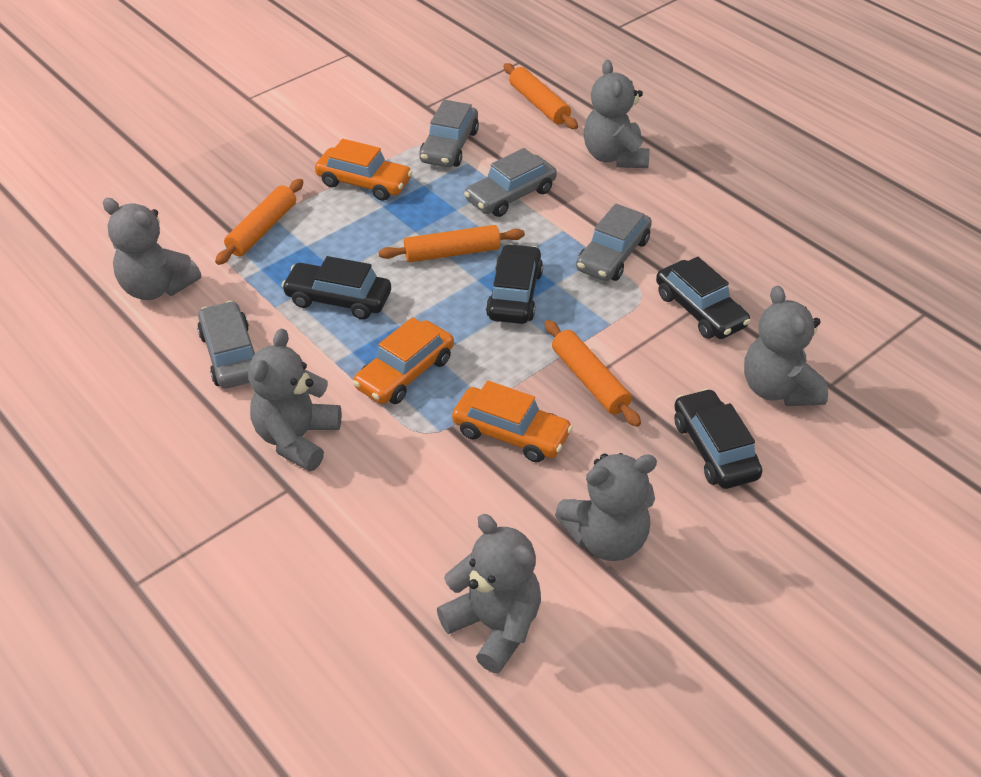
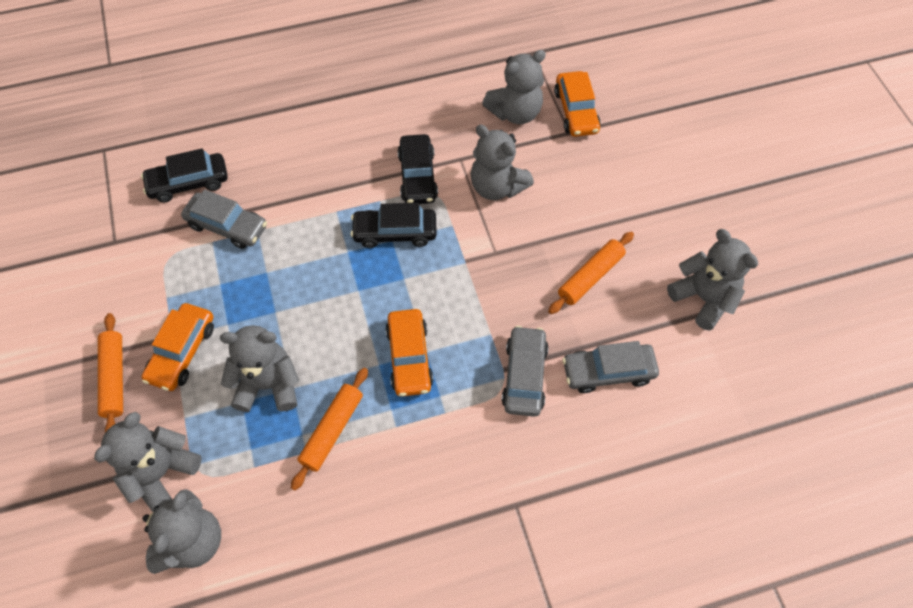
black car: 4 -> 3
grey car: 4 -> 3
orange rolling pin: 4 -> 3

